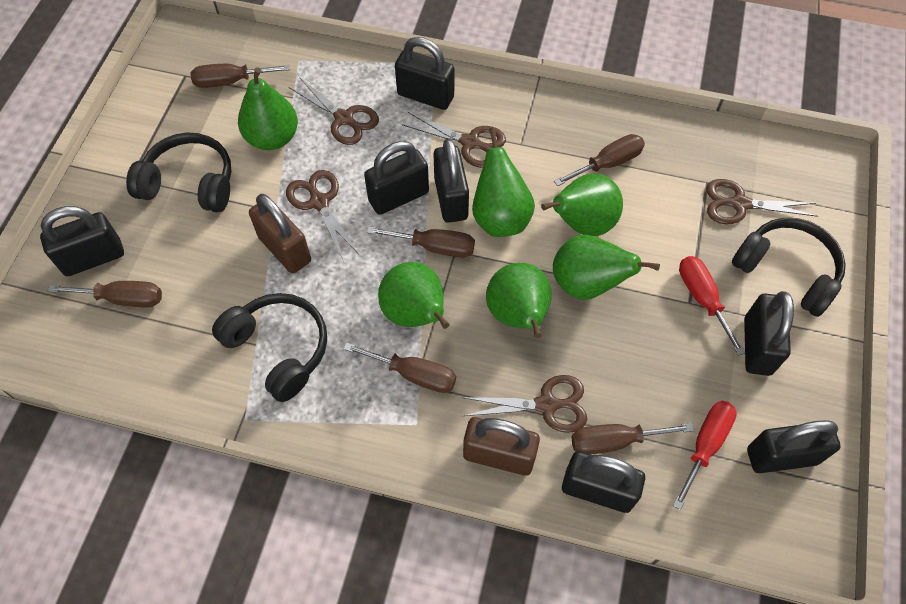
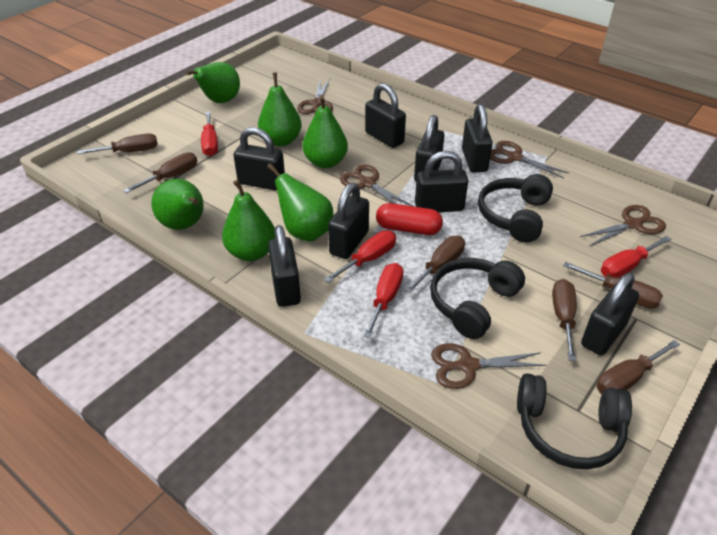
black padlock: 7 -> 8
brown padlock: 2 -> 0
red capsule: 0 -> 1
red screwdriver: 2 -> 4

